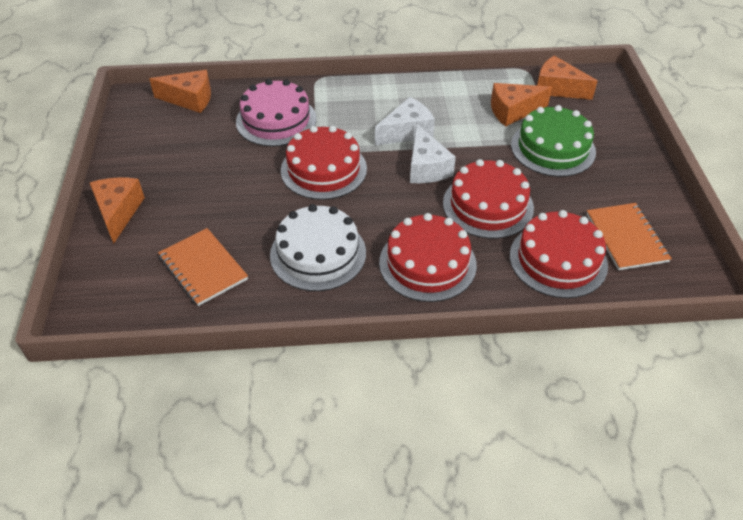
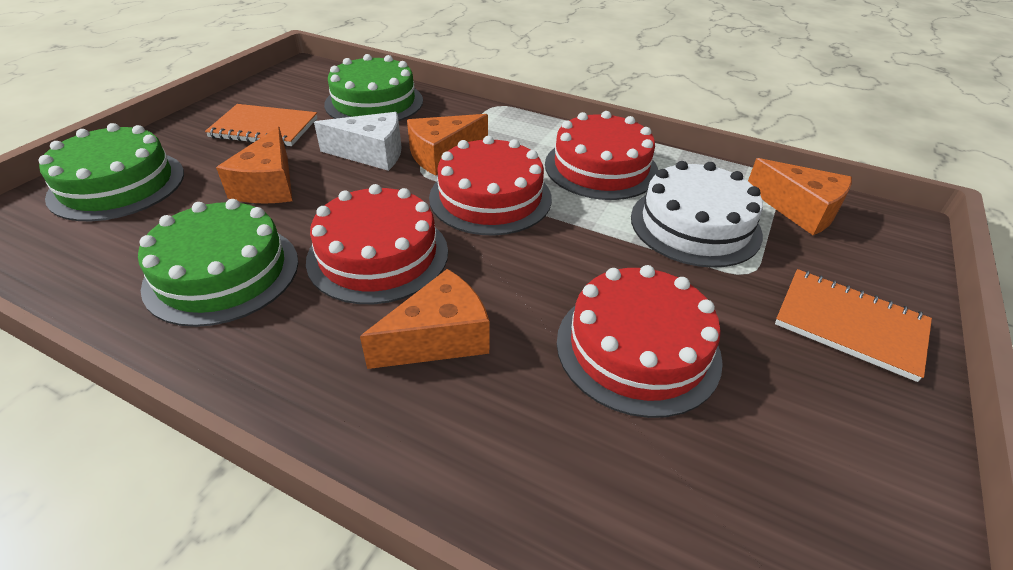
green cake: 1 -> 3
pink cake: 1 -> 0
white cheese: 2 -> 1

